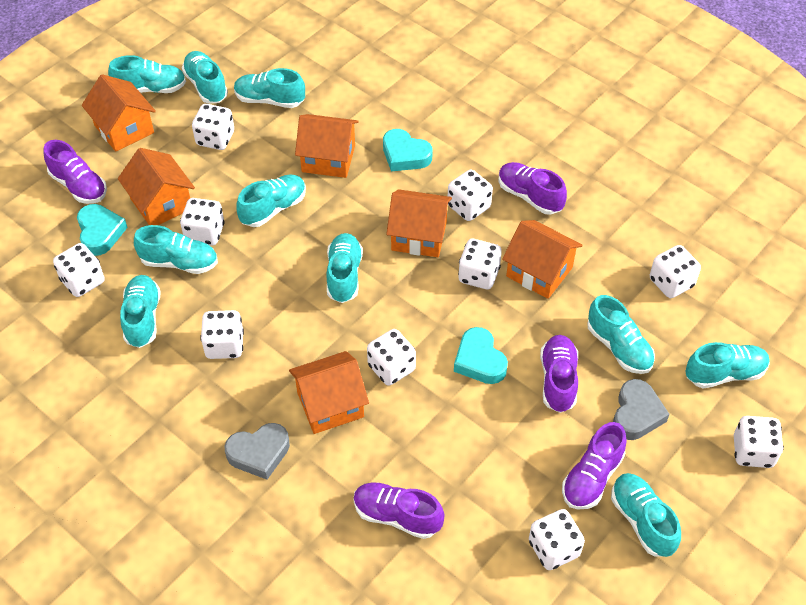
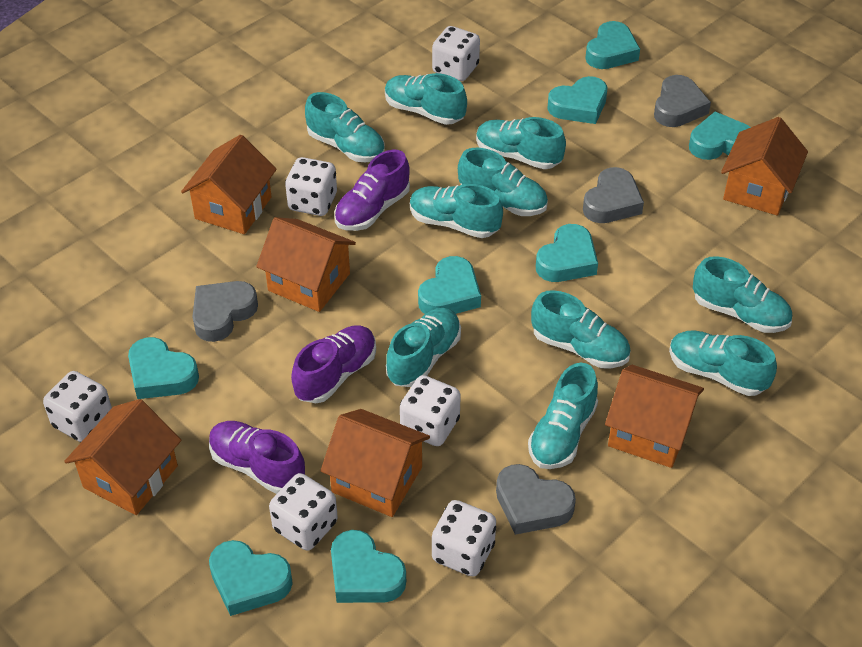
grey heart: 2 -> 4
purple shoe: 5 -> 3
turquoise heart: 3 -> 8
white dice: 10 -> 6

